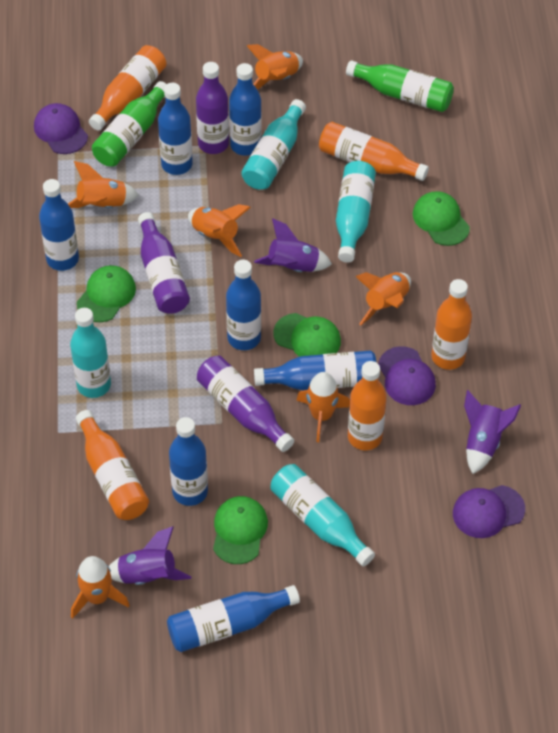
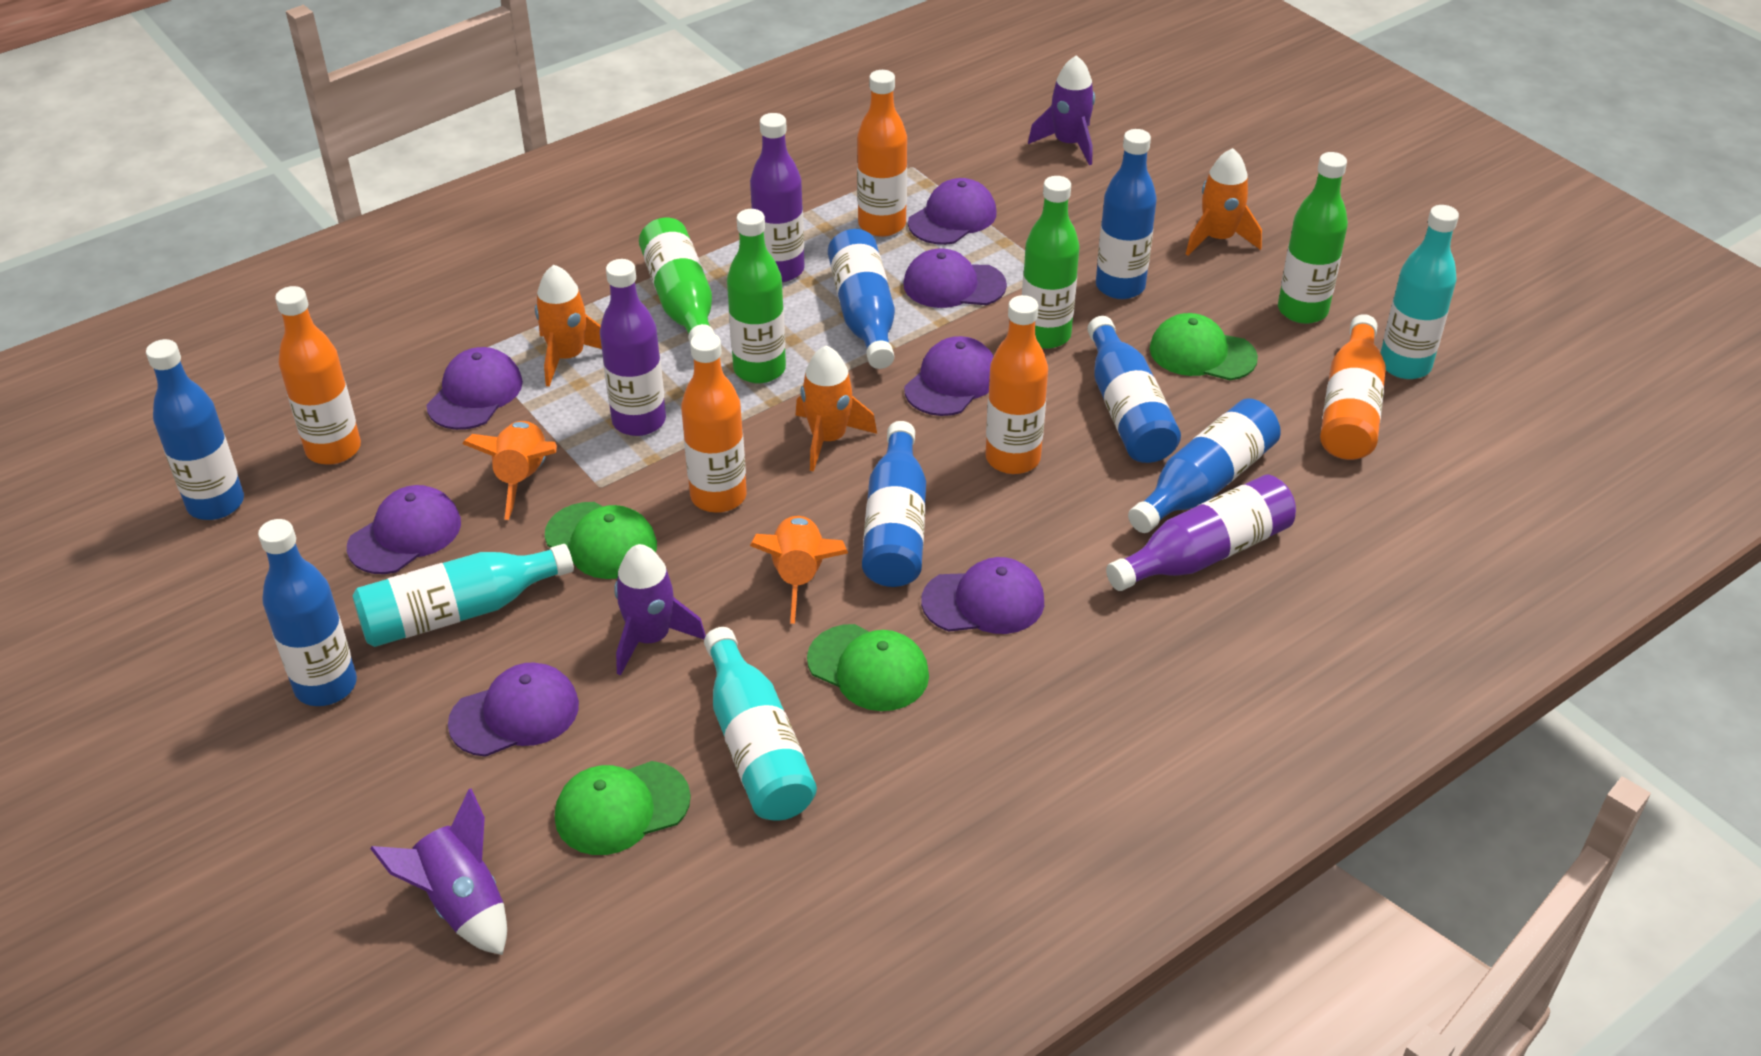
green bottle: 2 -> 4
orange rocket: 6 -> 5
purple cap: 3 -> 7
turquoise bottle: 4 -> 3

